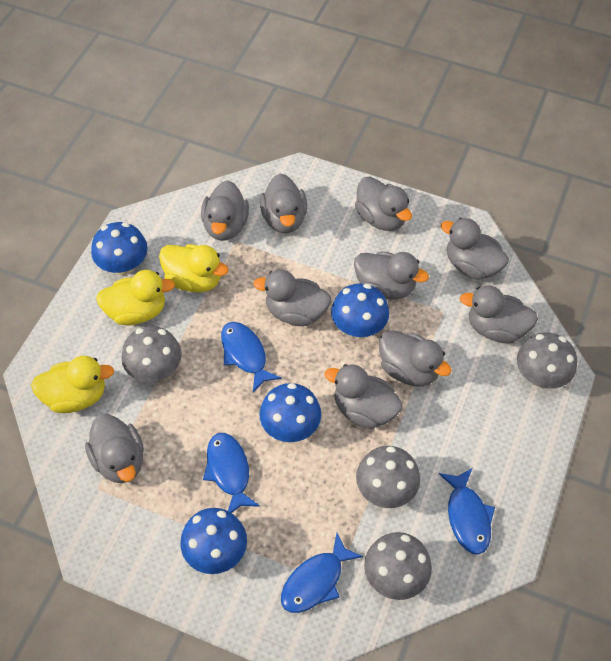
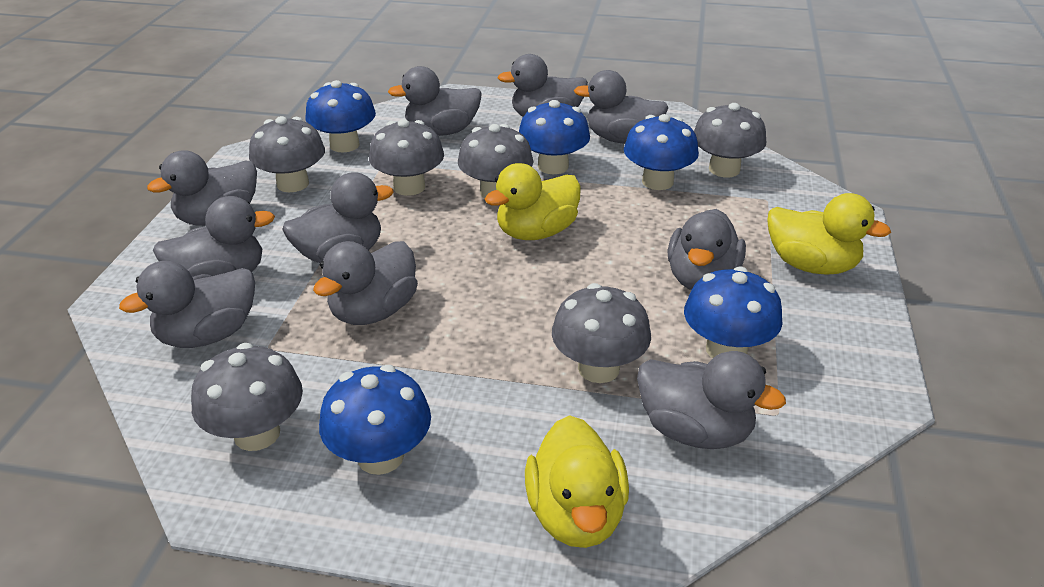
blue fish: 4 -> 0
blue mushroom: 4 -> 5
grey mushroom: 4 -> 6

